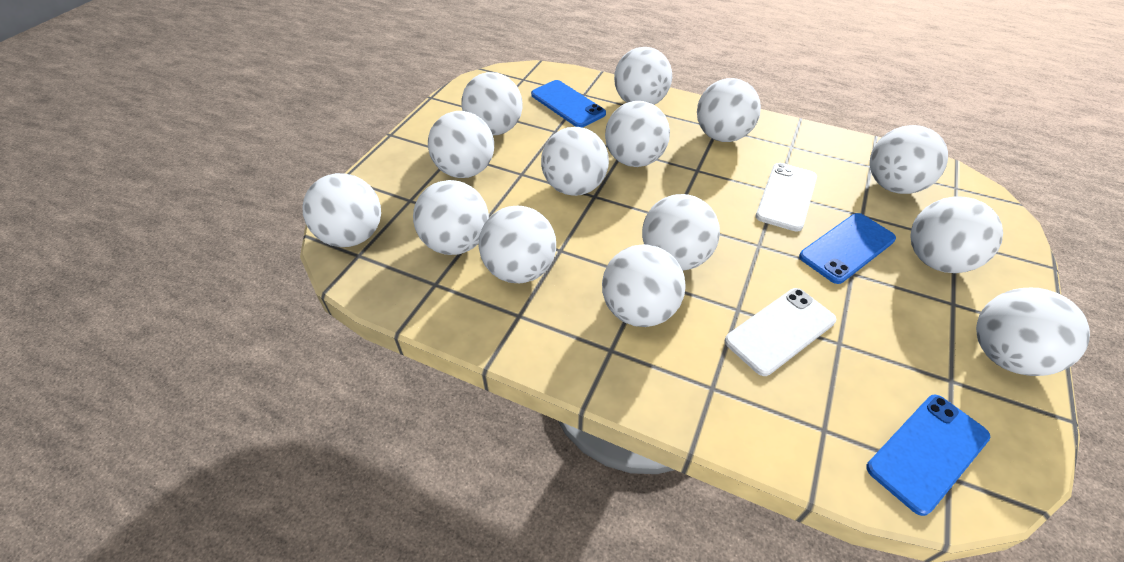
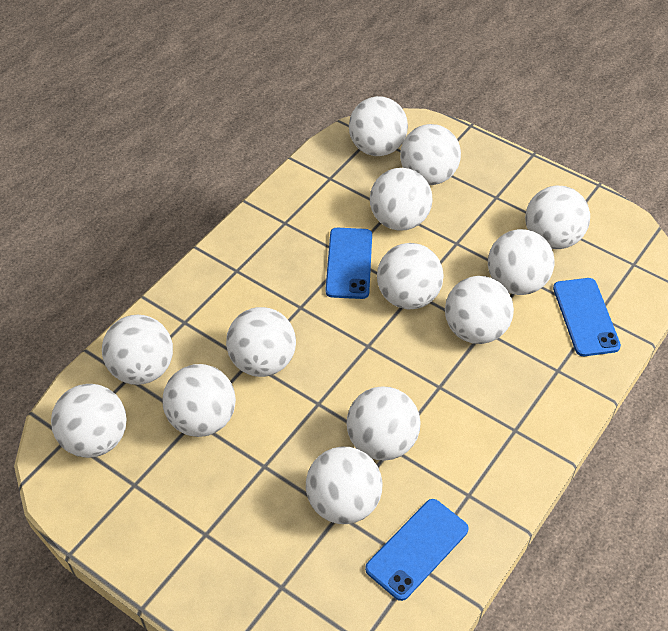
white ball: 14 -> 13
white phone: 2 -> 0

